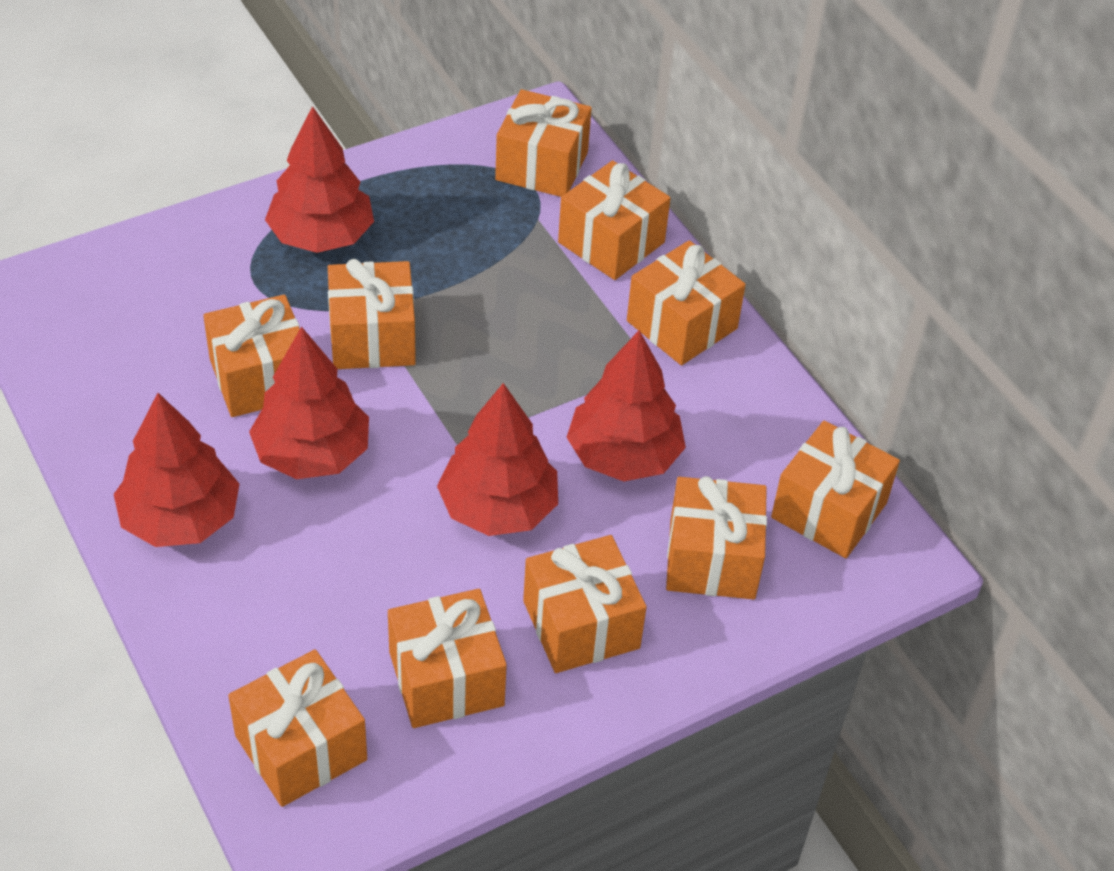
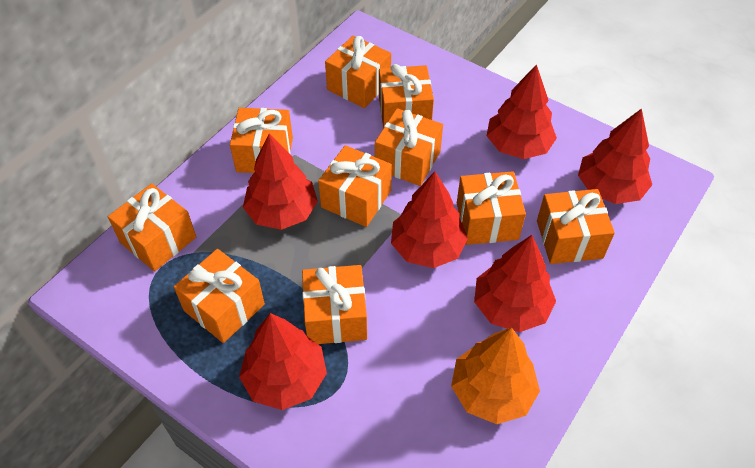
orange tree: 0 -> 1
red tree: 5 -> 6

